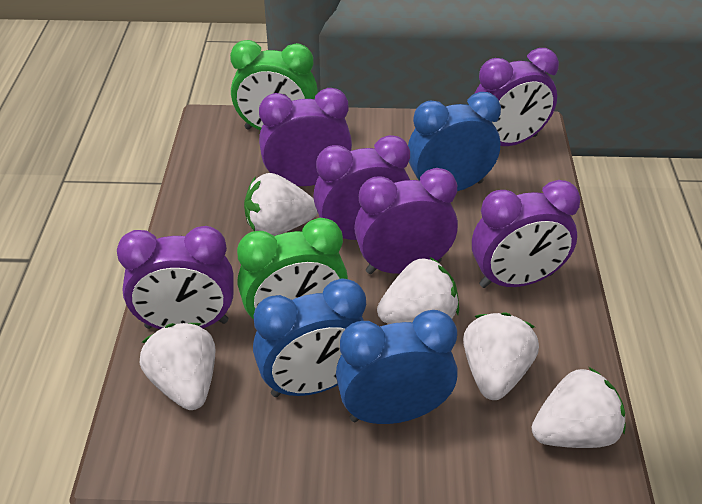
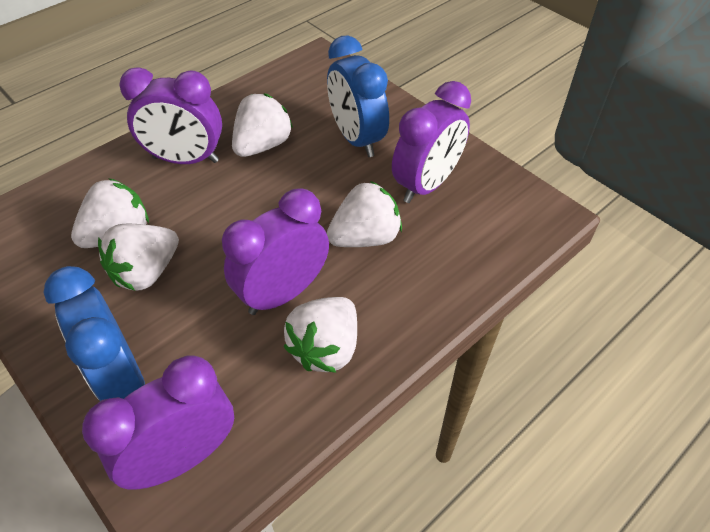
blue clock: 3 -> 2
green clock: 2 -> 0
purple clock: 6 -> 4

